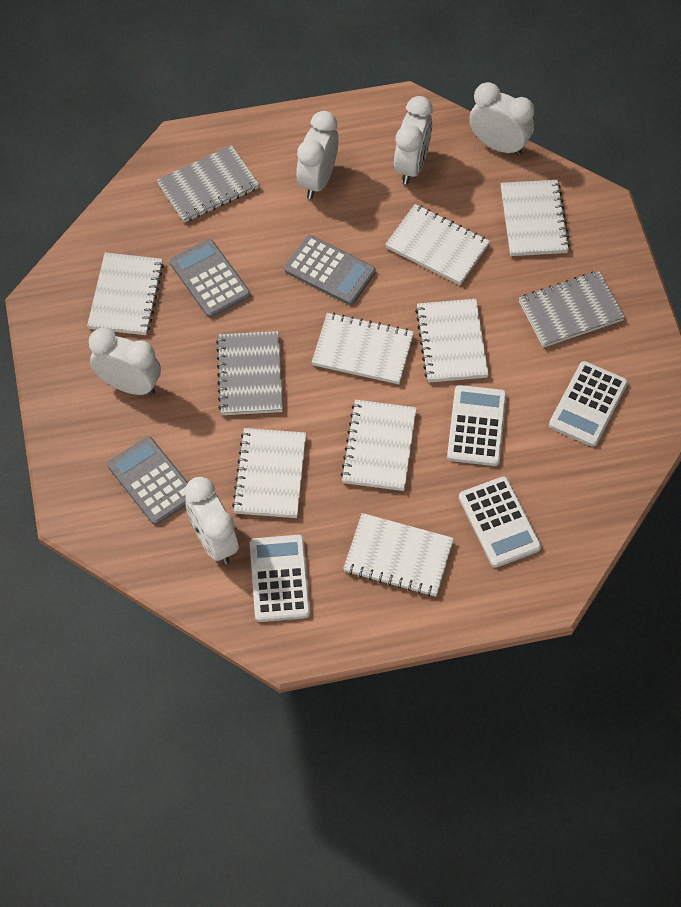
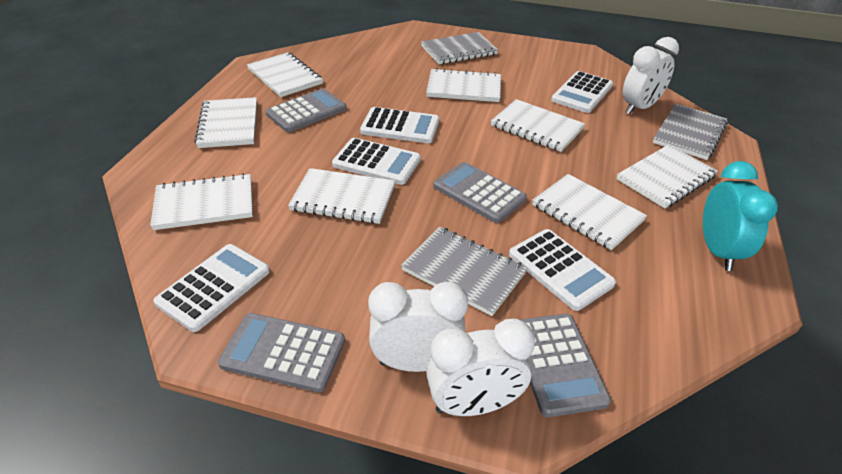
grey calculator: 3 -> 4
turquoise clock: 0 -> 1
white calculator: 4 -> 5
white clock: 5 -> 3

